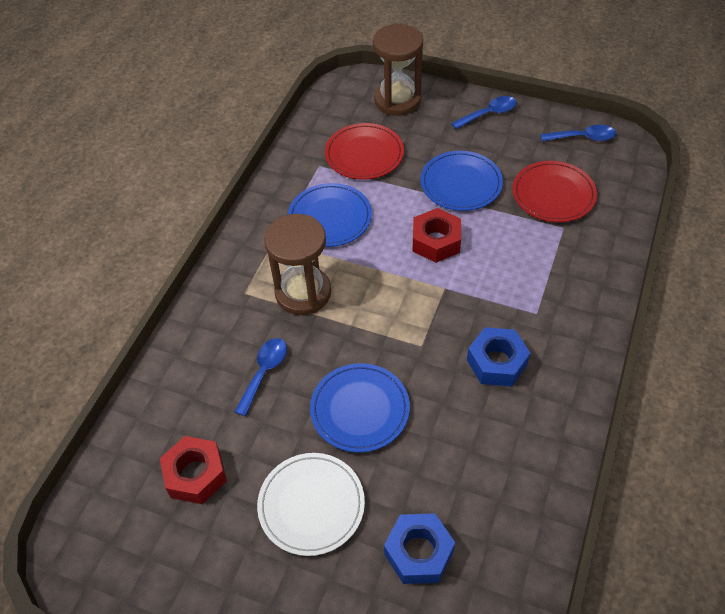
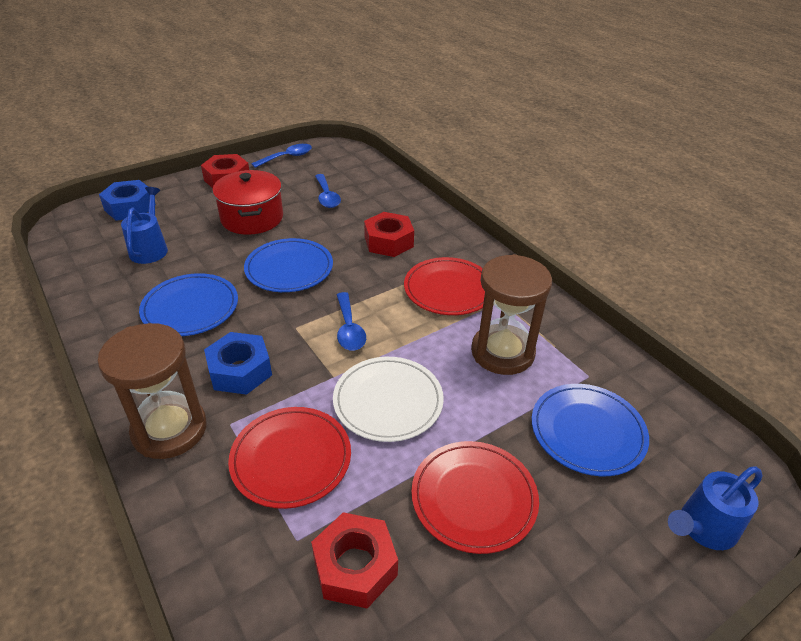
blue watering can: 0 -> 2
red nut: 2 -> 3
red plate: 2 -> 3
red pot: 0 -> 1

